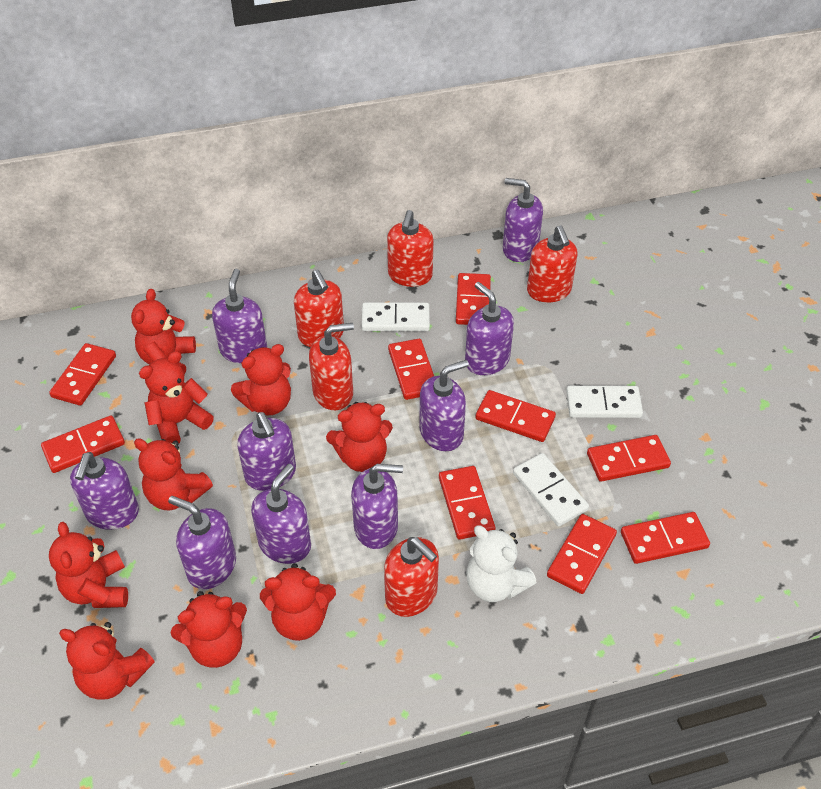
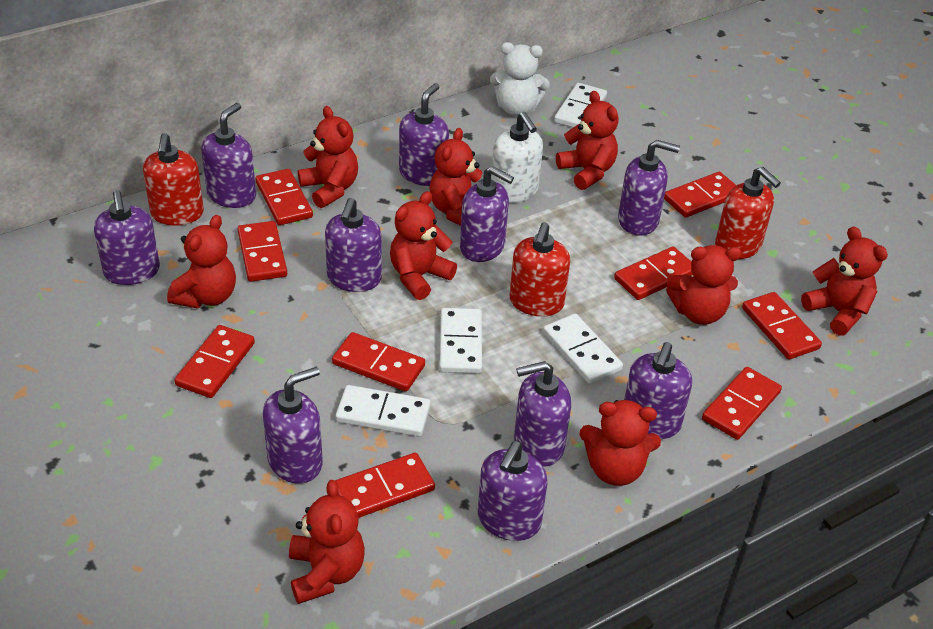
purple soap dispenser: 9 -> 10
red soap dispenser: 5 -> 3
white domino: 3 -> 4
white soap dispenser: 0 -> 1

